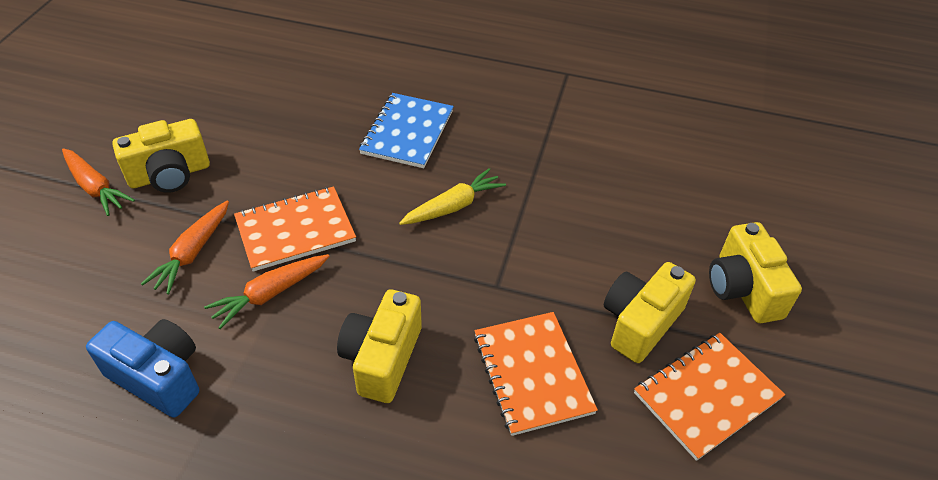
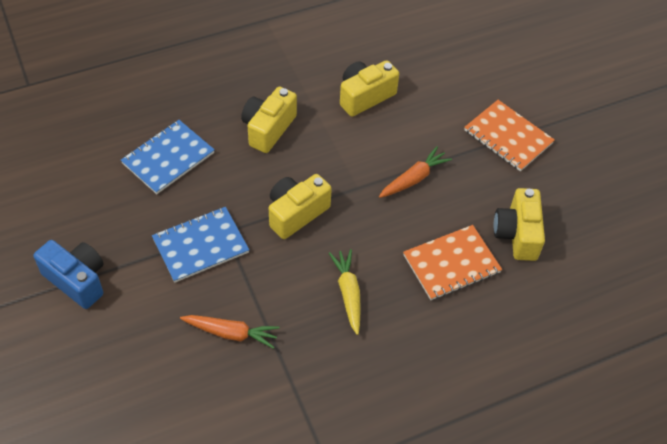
blue notebook: 1 -> 2
orange carrot: 3 -> 2
orange notebook: 3 -> 2

